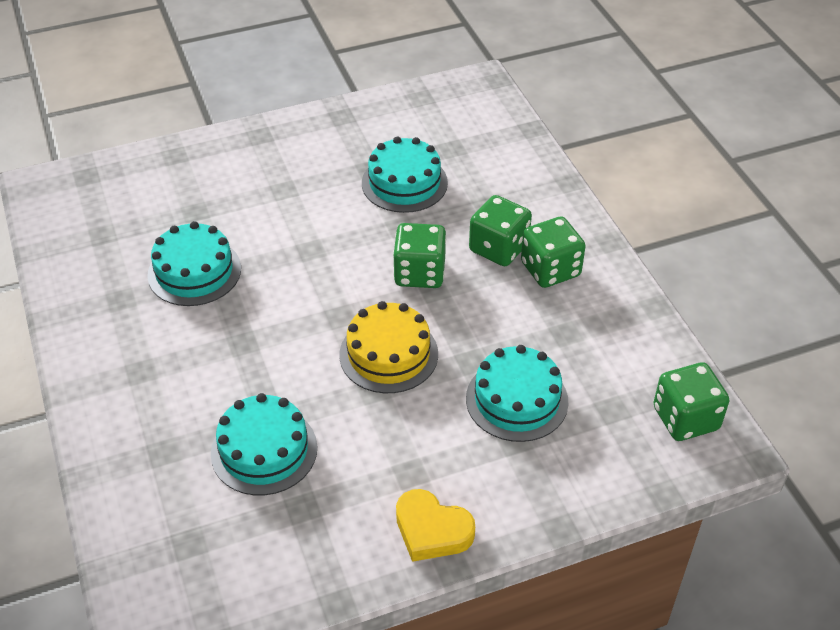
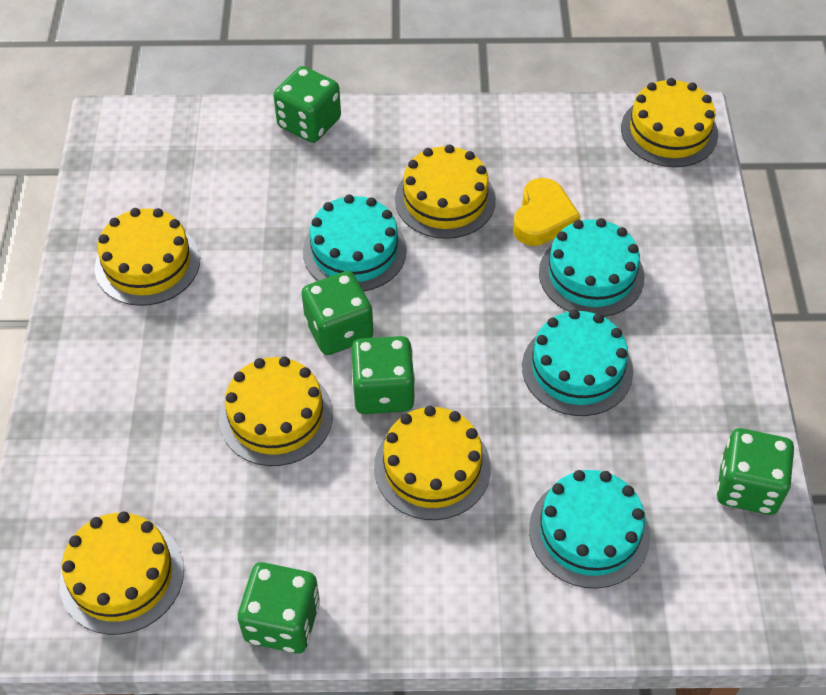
green dice: 4 -> 5
yellow cake: 1 -> 6

